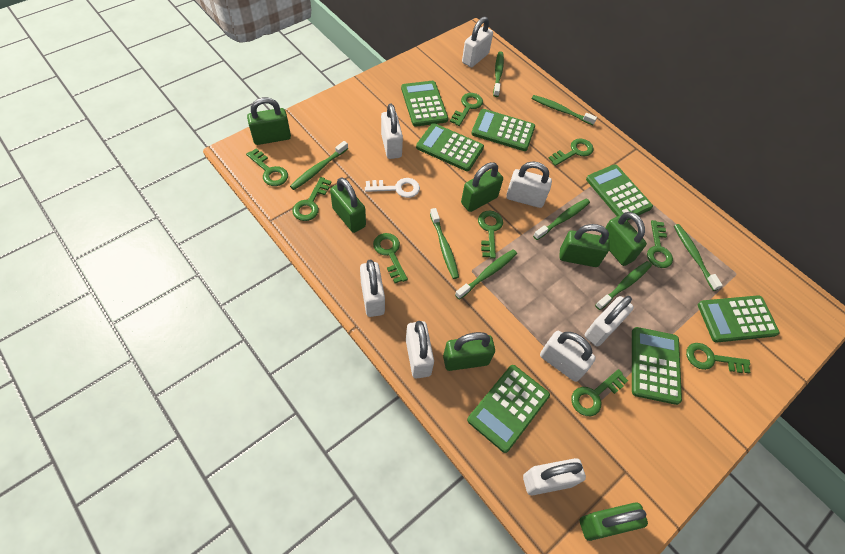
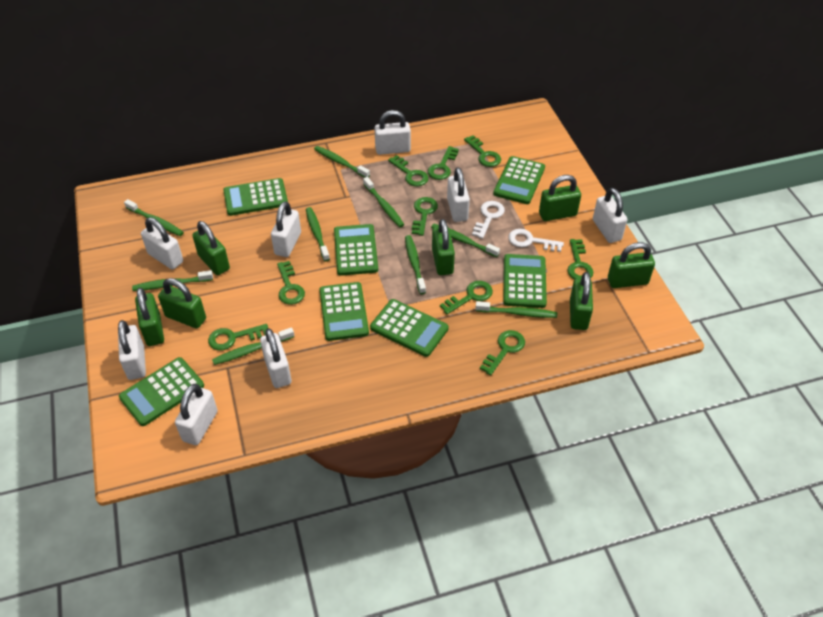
green toothbrush: 8 -> 9
white key: 1 -> 2

